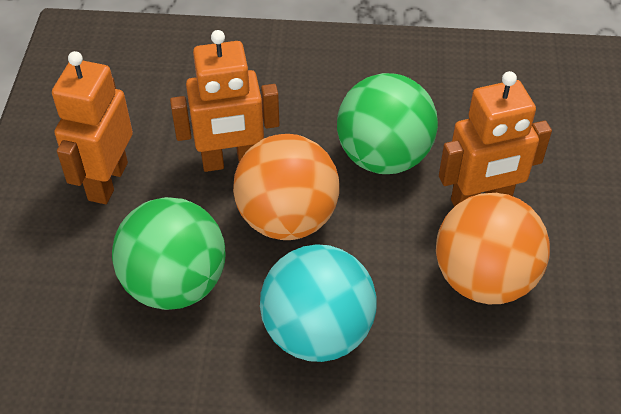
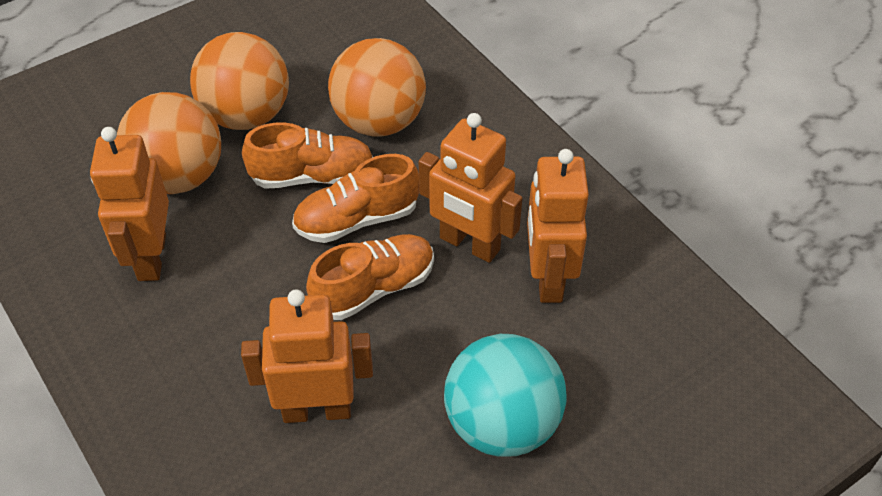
green ball: 2 -> 0
orange ball: 2 -> 3
orange robot: 3 -> 4
orange shoe: 0 -> 3

